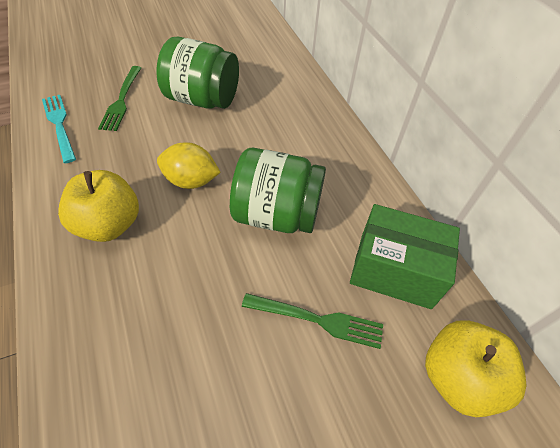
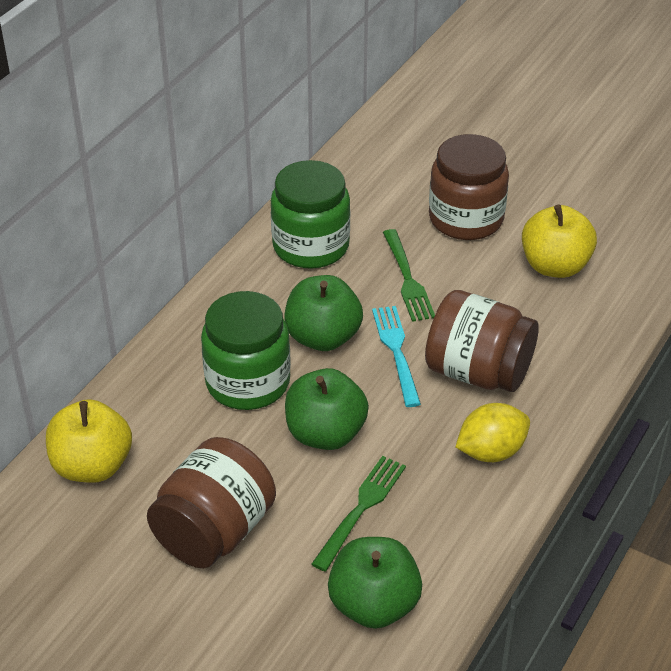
brown jar: 0 -> 3
green apple: 0 -> 3
green box: 1 -> 0

